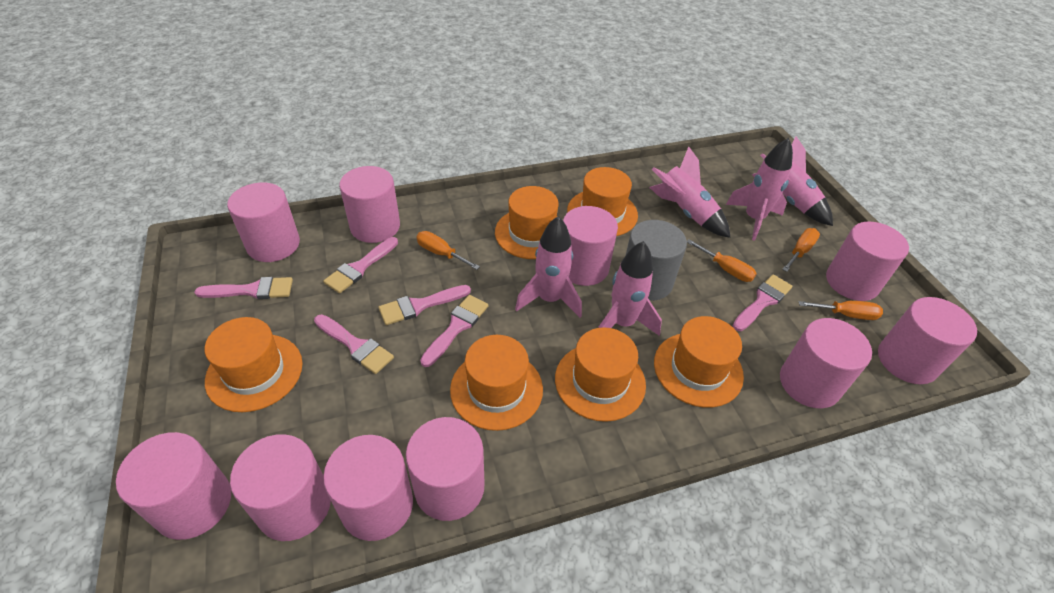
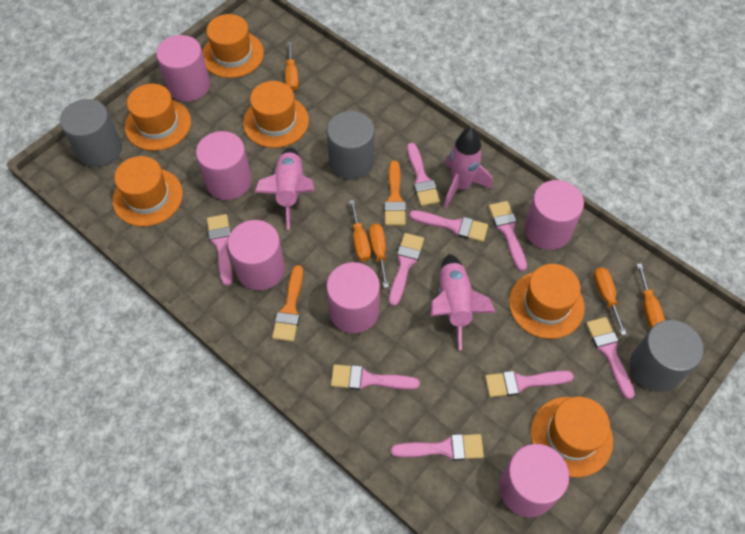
grey cylinder: 1 -> 3
orange brush: 0 -> 2
orange screwdriver: 4 -> 5
pink brush: 6 -> 9
pink cylinder: 10 -> 6
pink rocket: 5 -> 3

